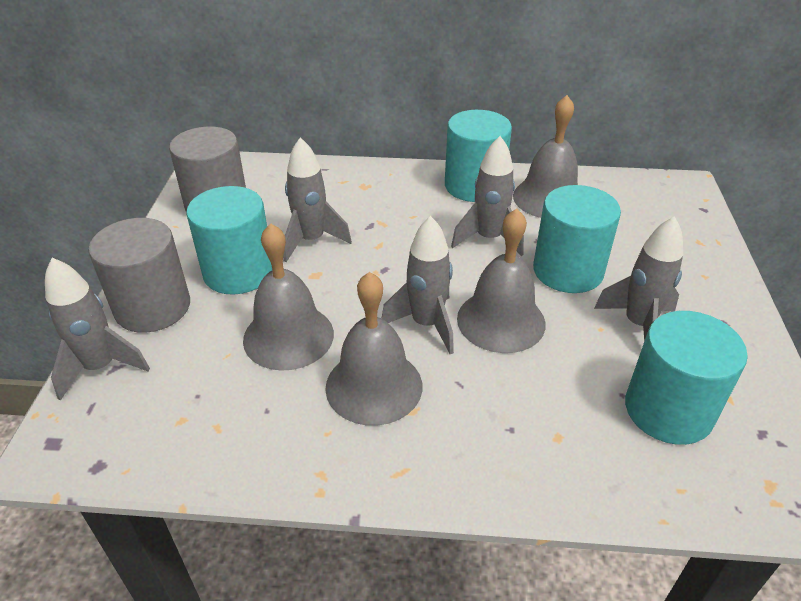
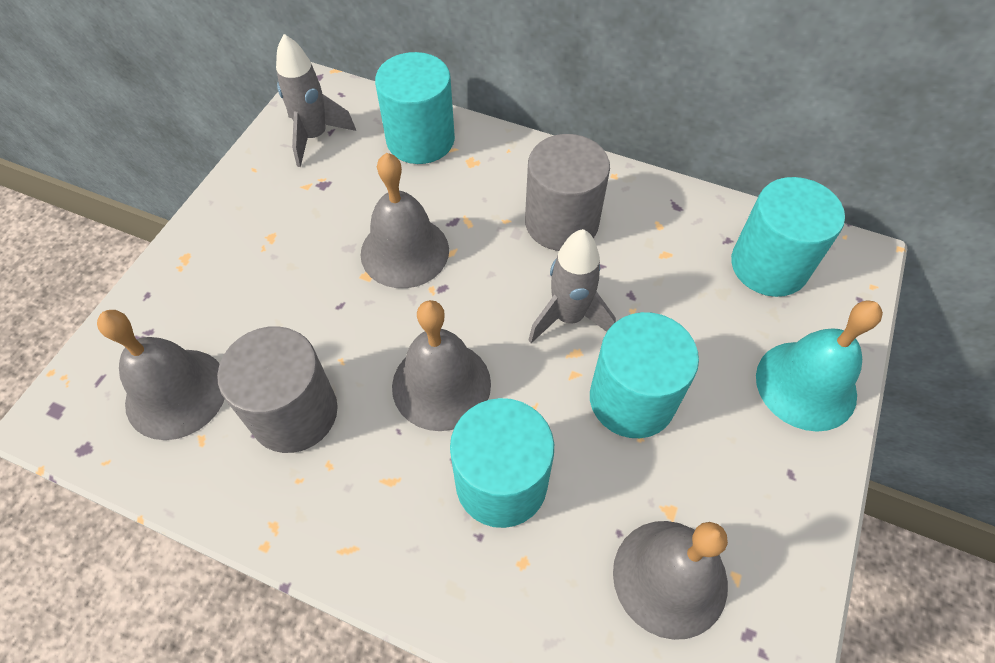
grey rocket: 5 -> 2
turquoise bell: 0 -> 1

